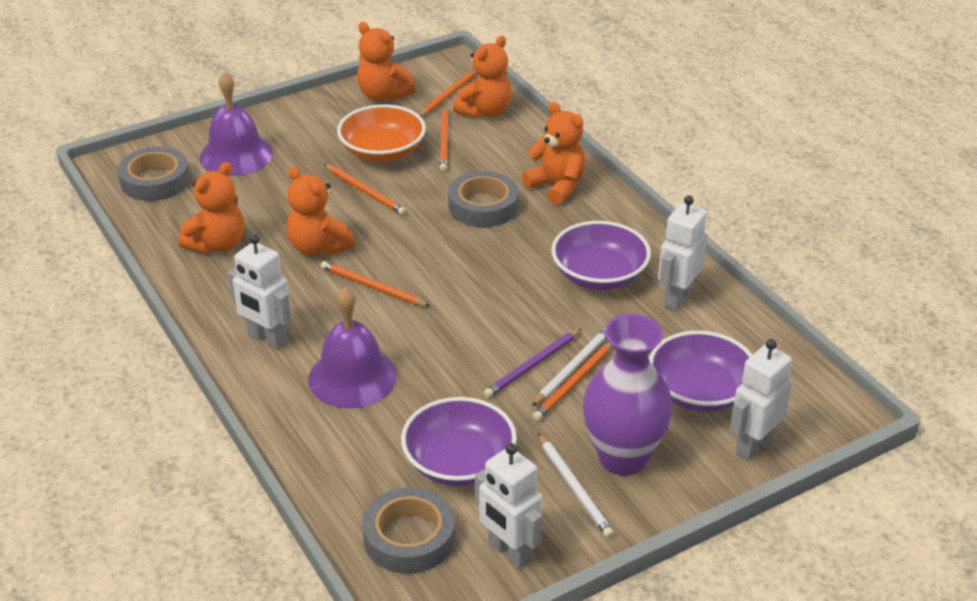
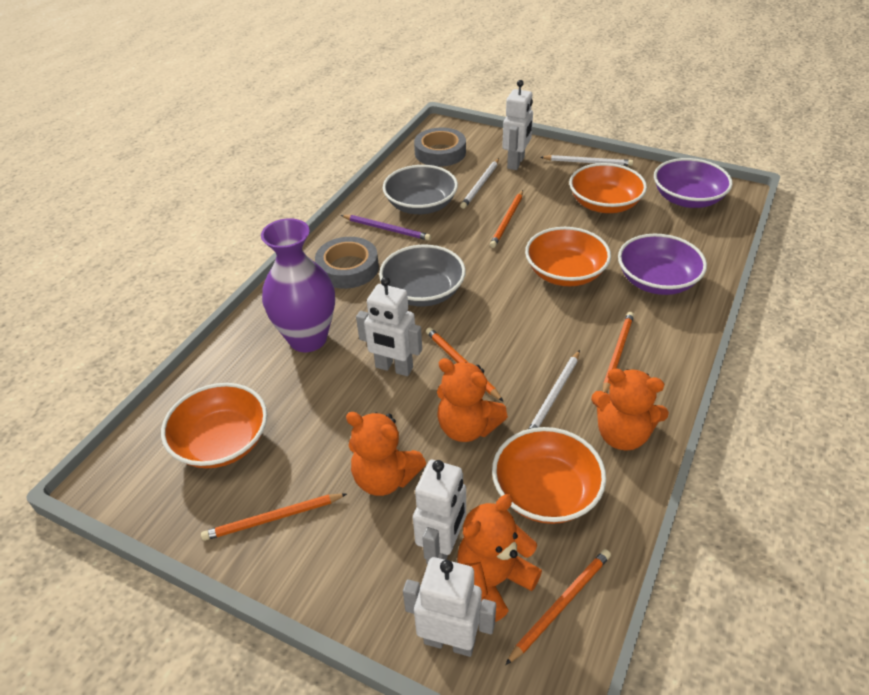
grey bowl: 0 -> 2
grey tape: 3 -> 2
orange bowl: 1 -> 4
orange teddy bear: 5 -> 4
purple bell: 2 -> 0
purple bowl: 3 -> 2
white pencil: 2 -> 3

